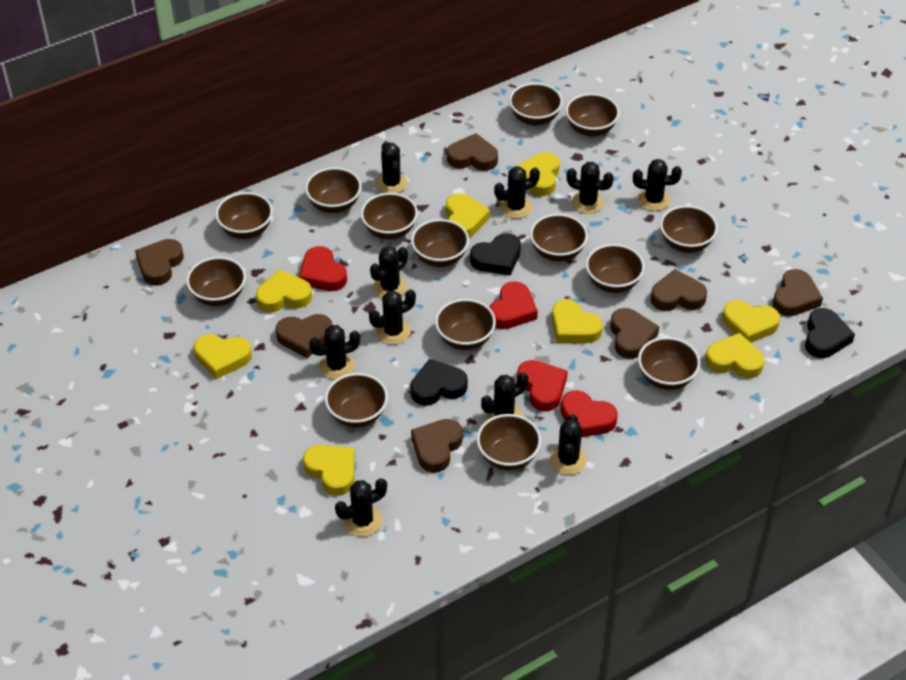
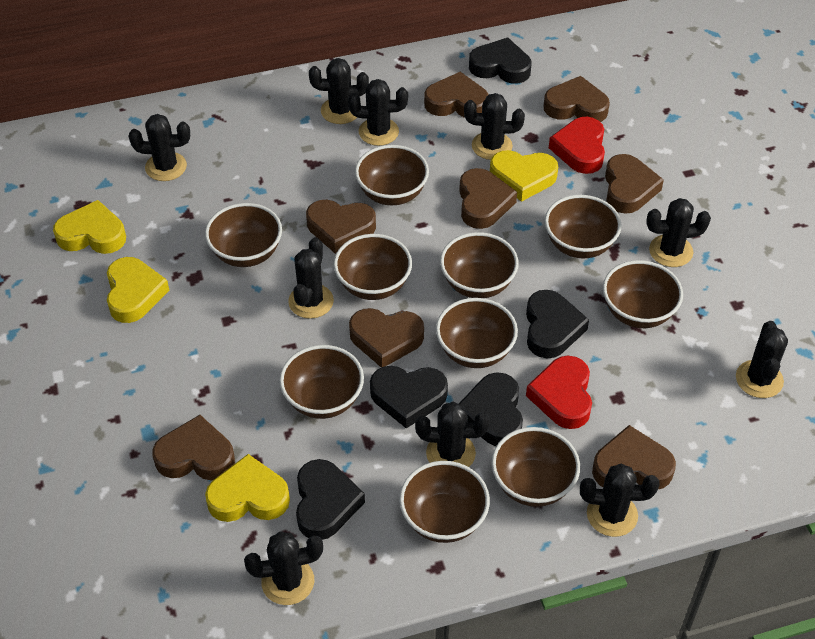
black heart: 3 -> 5
brown bowl: 14 -> 10
brown heart: 7 -> 8
red heart: 4 -> 2
yellow heart: 8 -> 4

